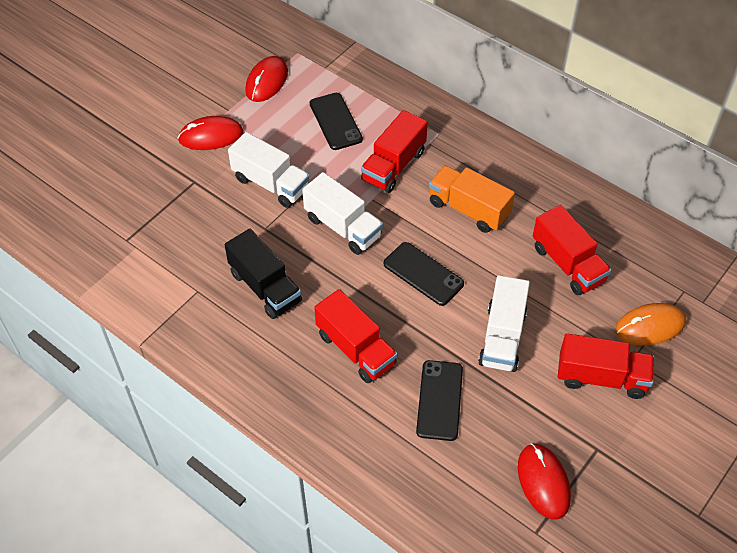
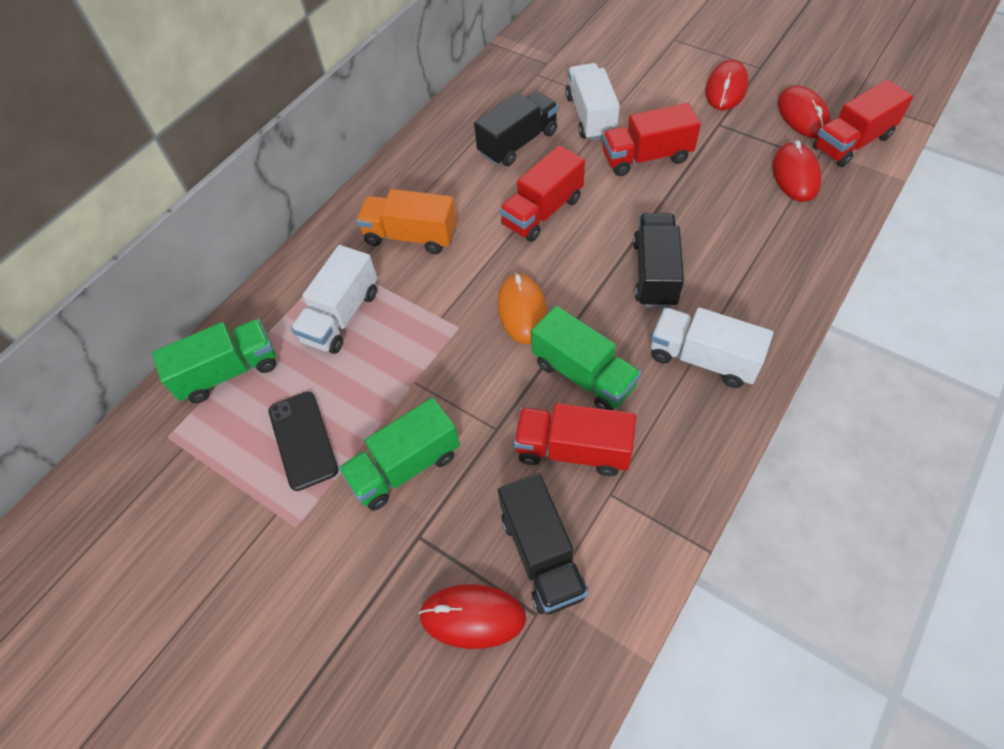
black phone: 3 -> 1
black truck: 1 -> 3
green truck: 0 -> 3
red mouse: 3 -> 4

